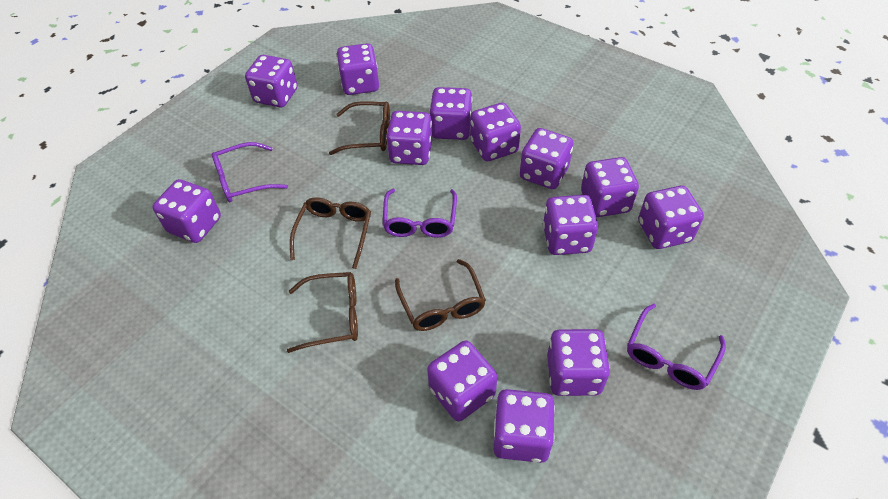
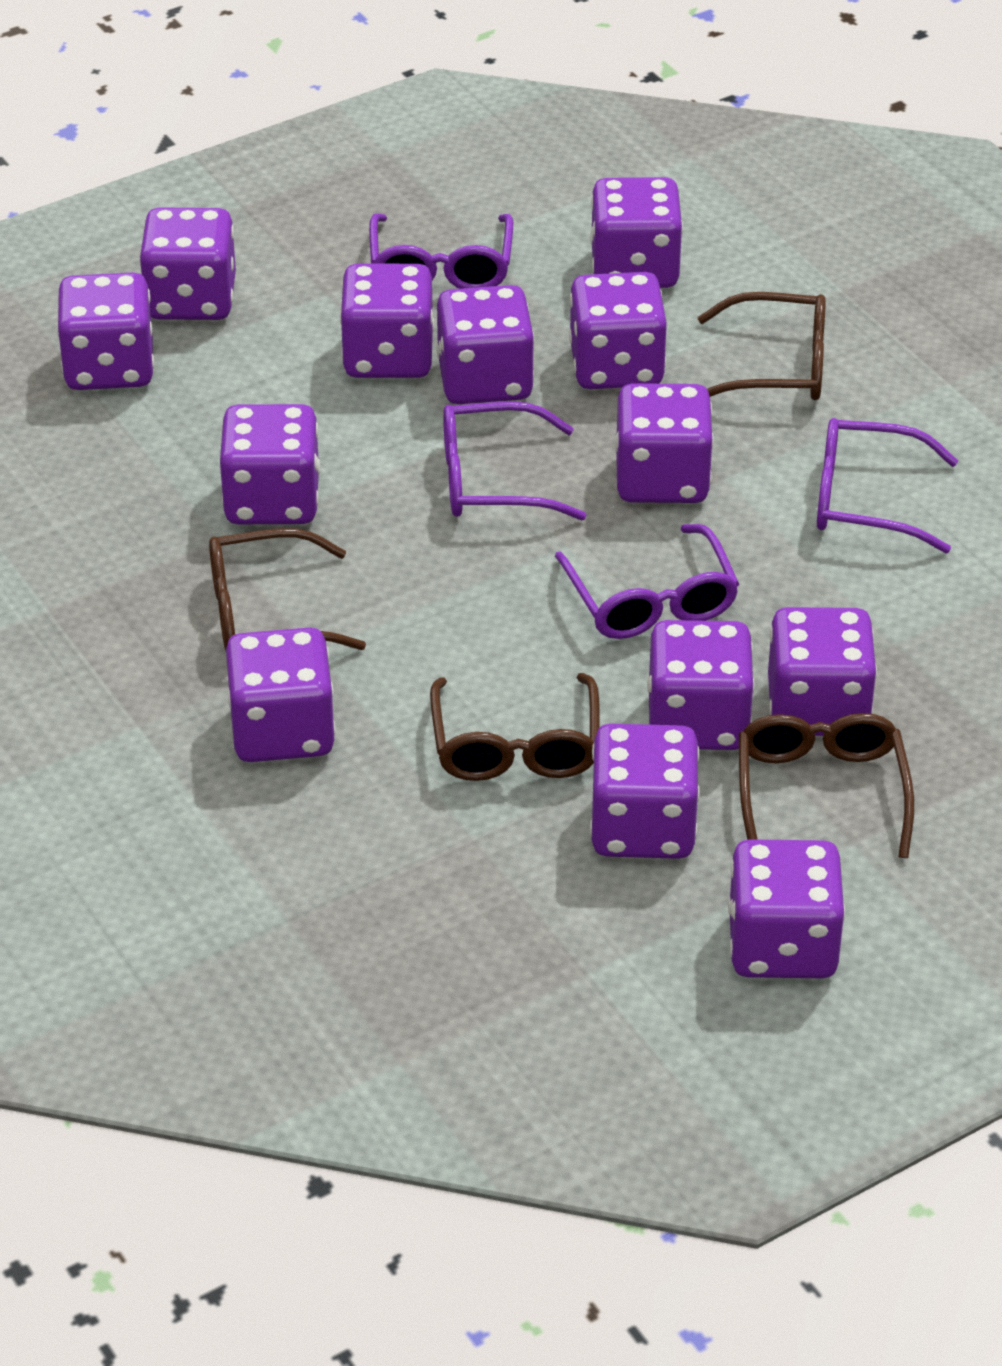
purple glasses: 3 -> 4

